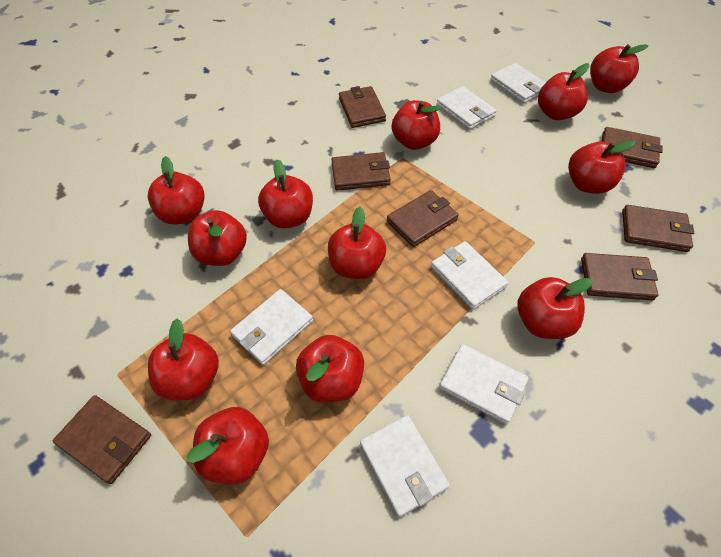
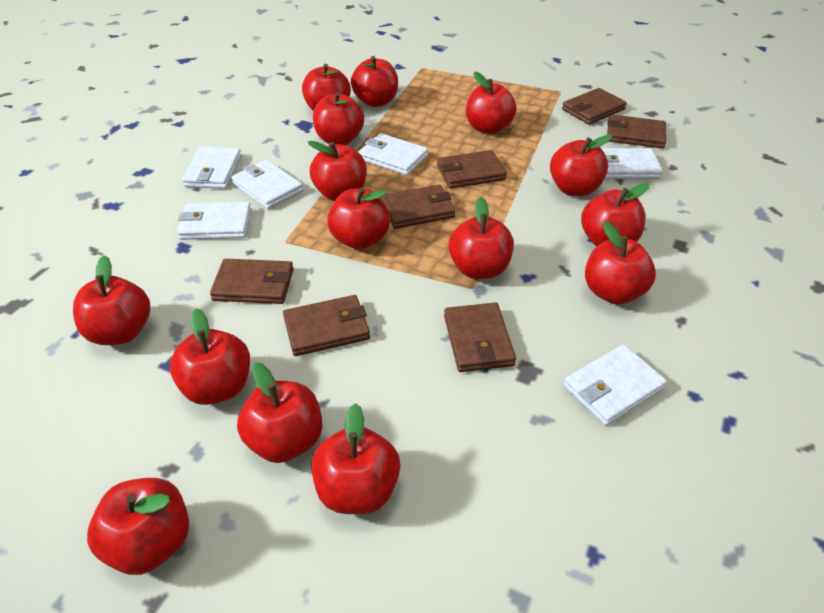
red apple: 12 -> 15

